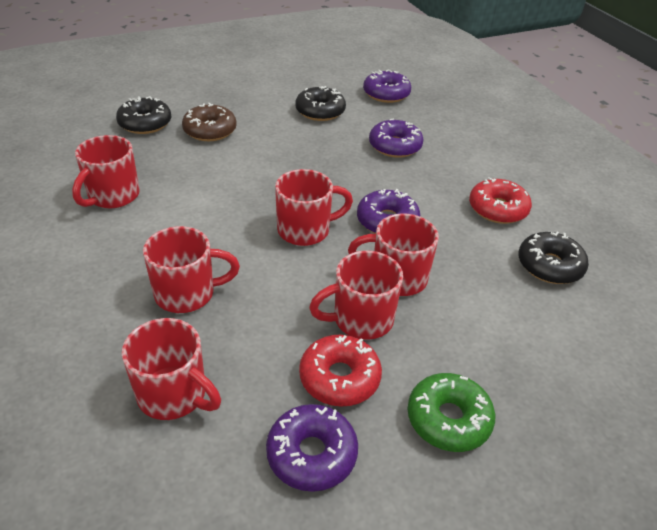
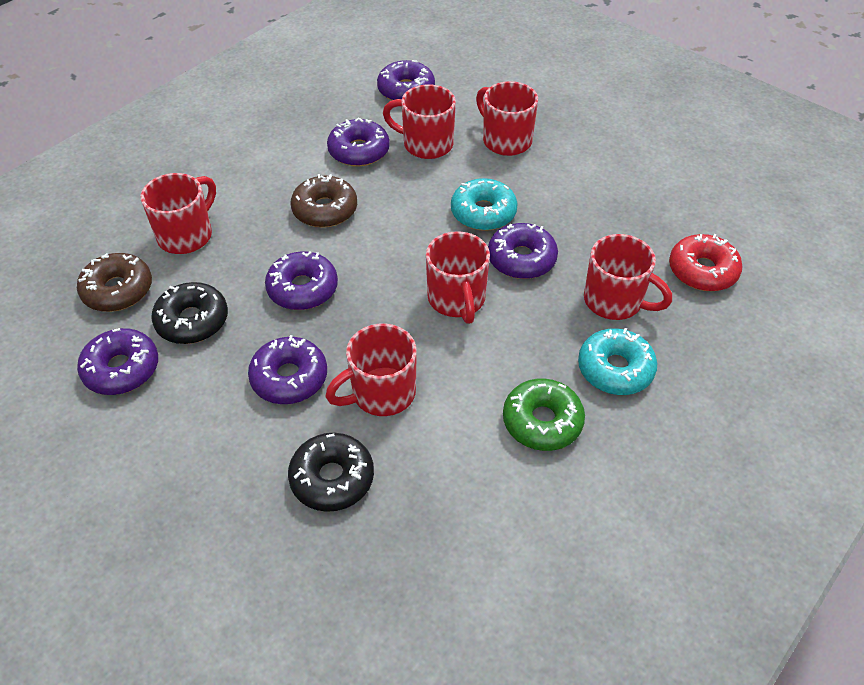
black donut: 3 -> 2
brown donut: 1 -> 2
purple donut: 4 -> 6
red donut: 2 -> 1
turquoise donut: 0 -> 2

